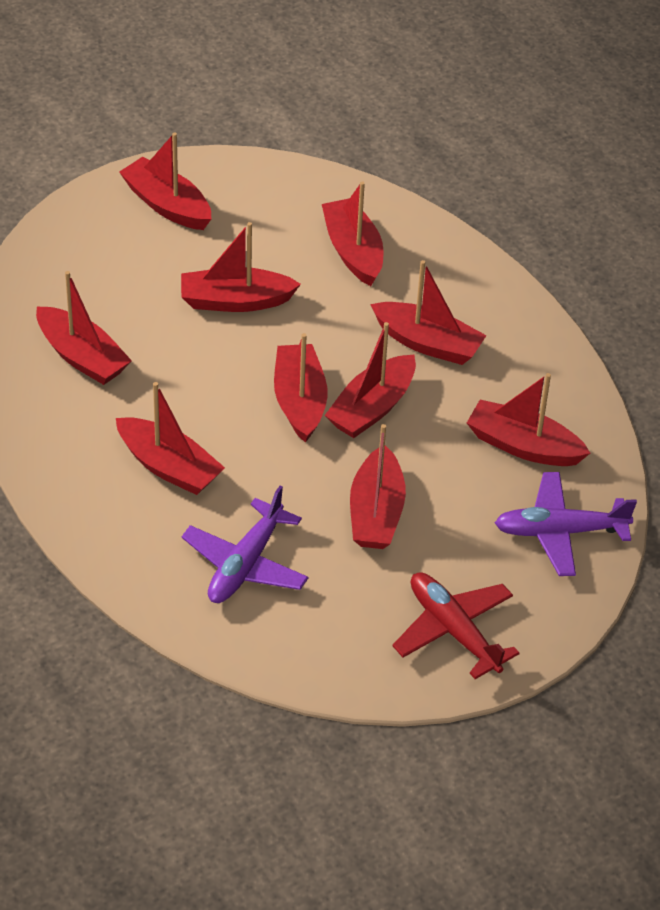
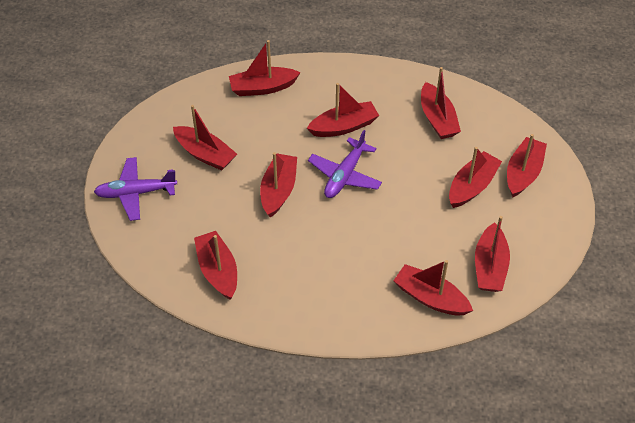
red plane: 1 -> 0

